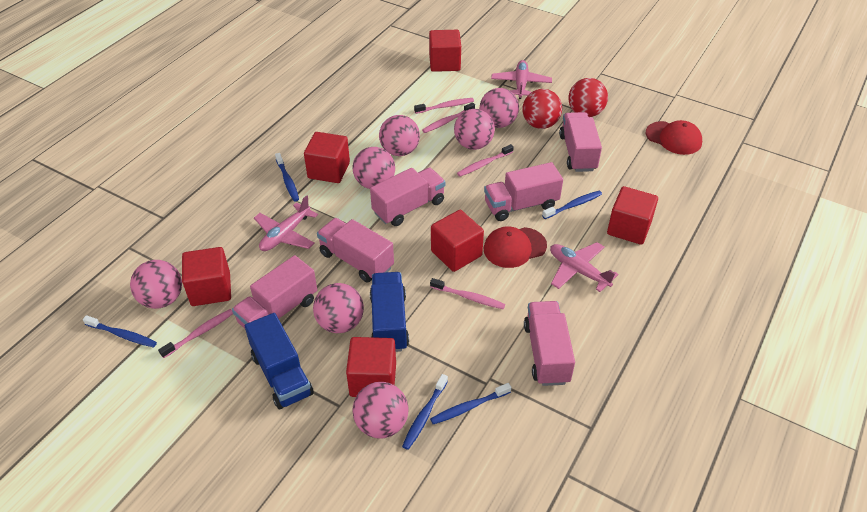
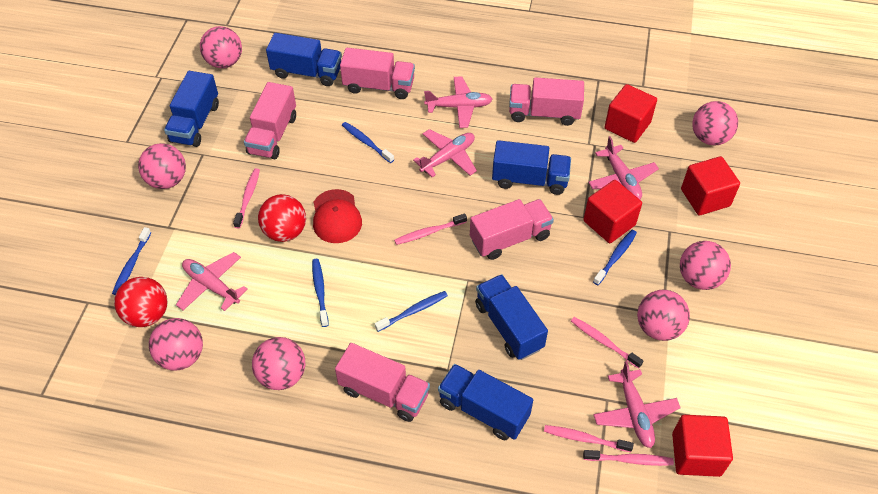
blue truck: 2 -> 5
pink plane: 3 -> 5
pink truck: 6 -> 5
red cap: 2 -> 1
red cube: 6 -> 4

